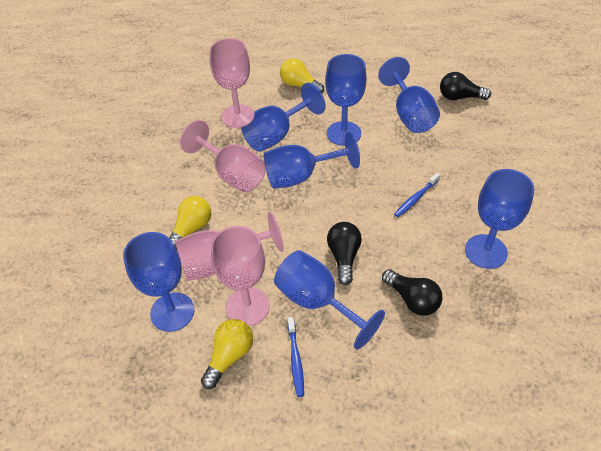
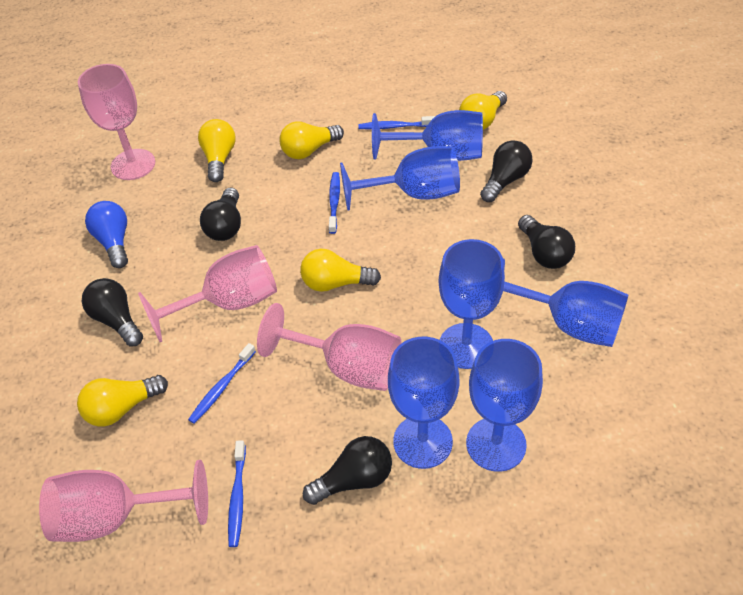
black light bulb: 3 -> 5
blue goblet: 7 -> 6
blue light bulb: 0 -> 1
blue toothbrush: 2 -> 4
yellow light bulb: 3 -> 5

